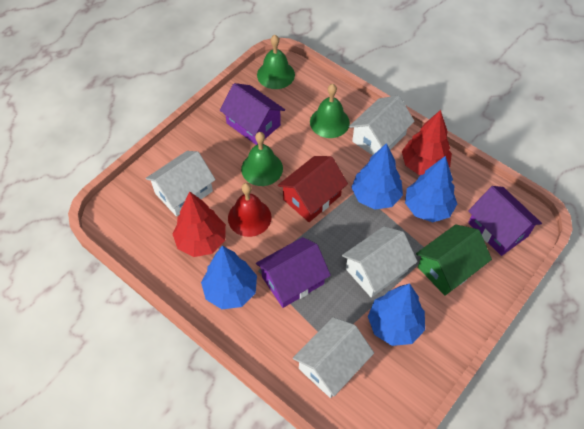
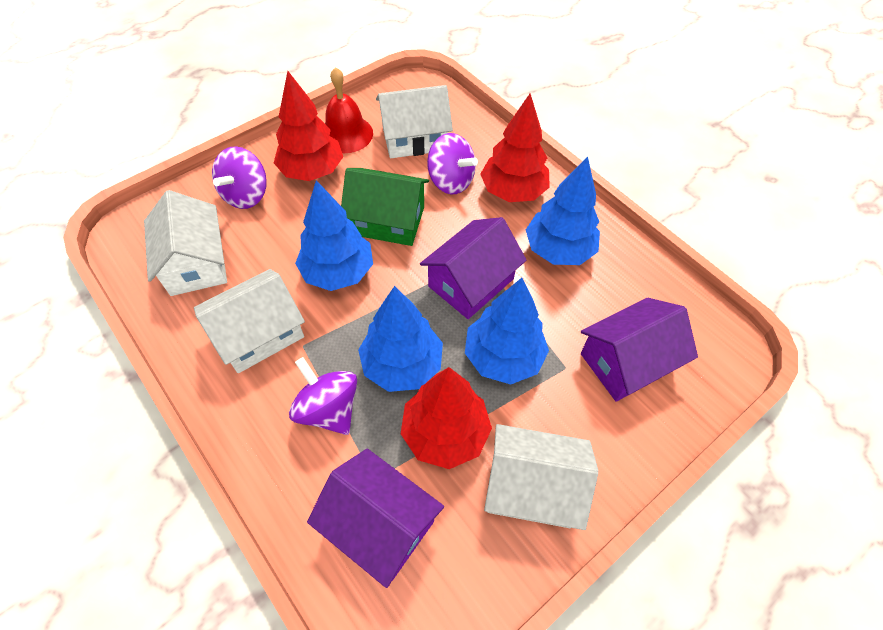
green bell: 3 -> 0
purple spinning top: 0 -> 3
red house: 1 -> 0
red tree: 2 -> 3

